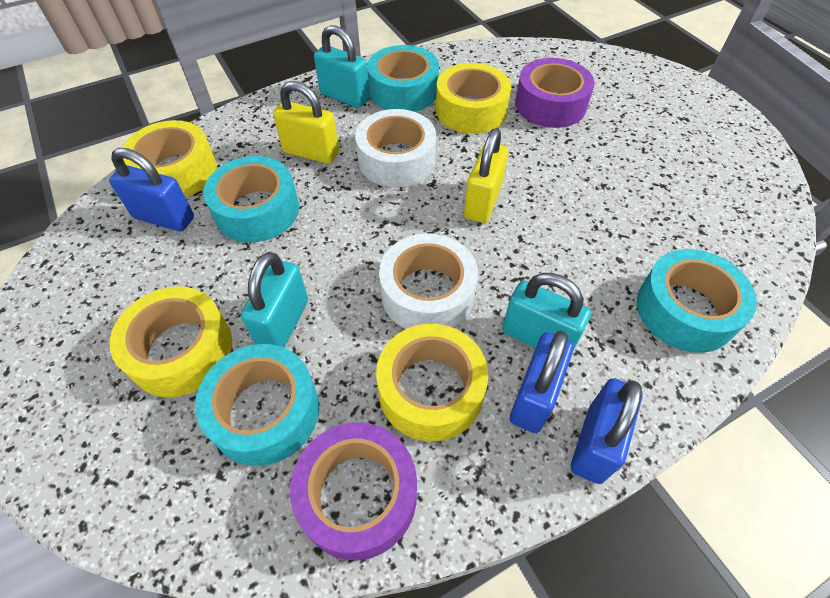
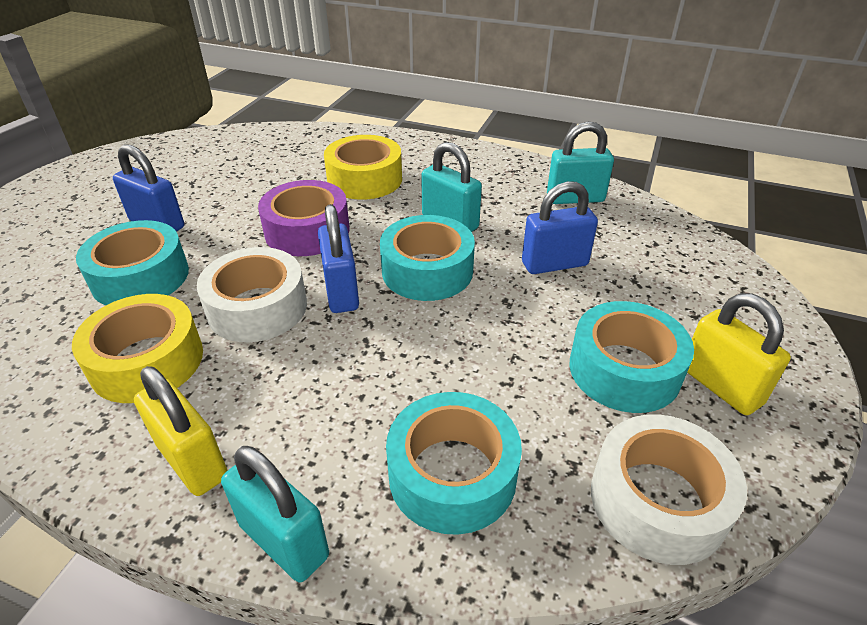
purple tape: 2 -> 1
yellow tape: 4 -> 2

